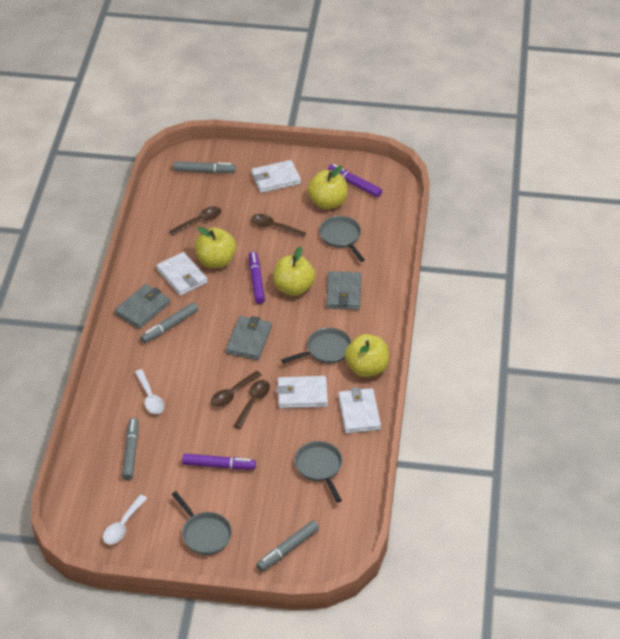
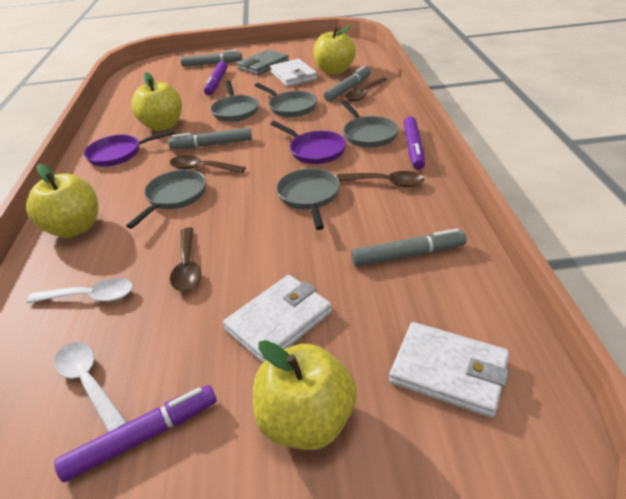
grey pan: 4 -> 5
grey wallet: 3 -> 1
purple pan: 0 -> 2
white wallet: 4 -> 3

